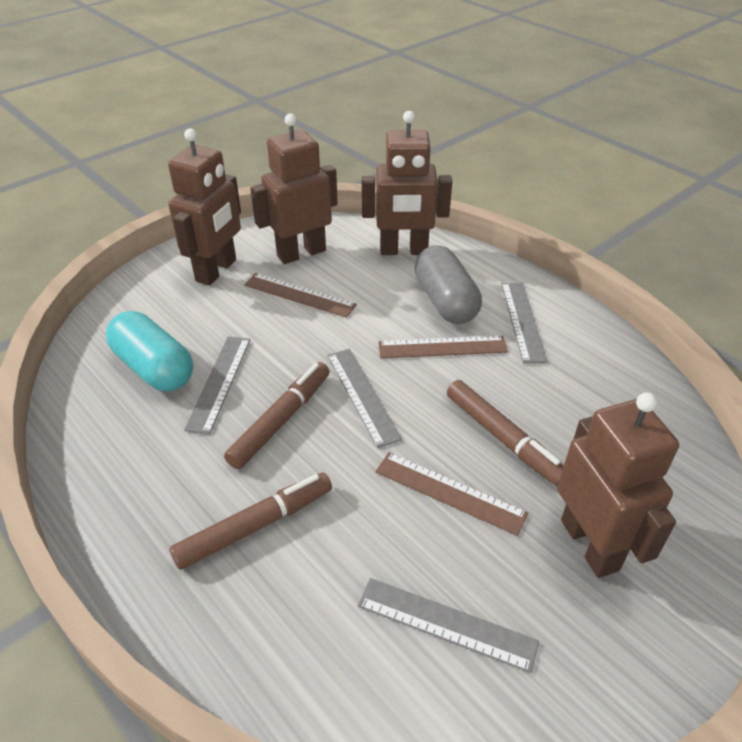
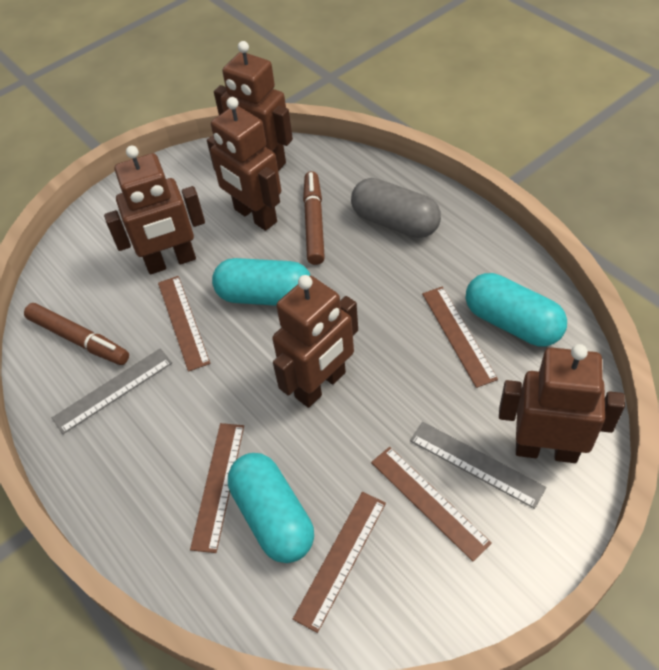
brown marker: 3 -> 2
brown robot: 4 -> 5
brown ruler: 3 -> 5
grey ruler: 4 -> 2
turquoise capsule: 1 -> 3

